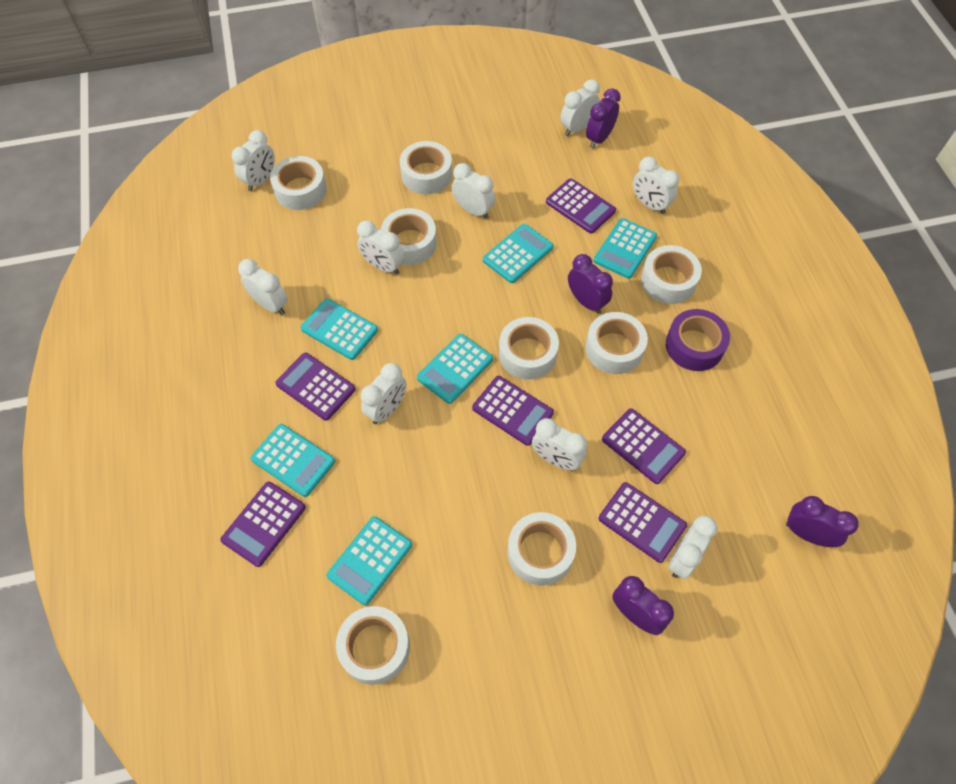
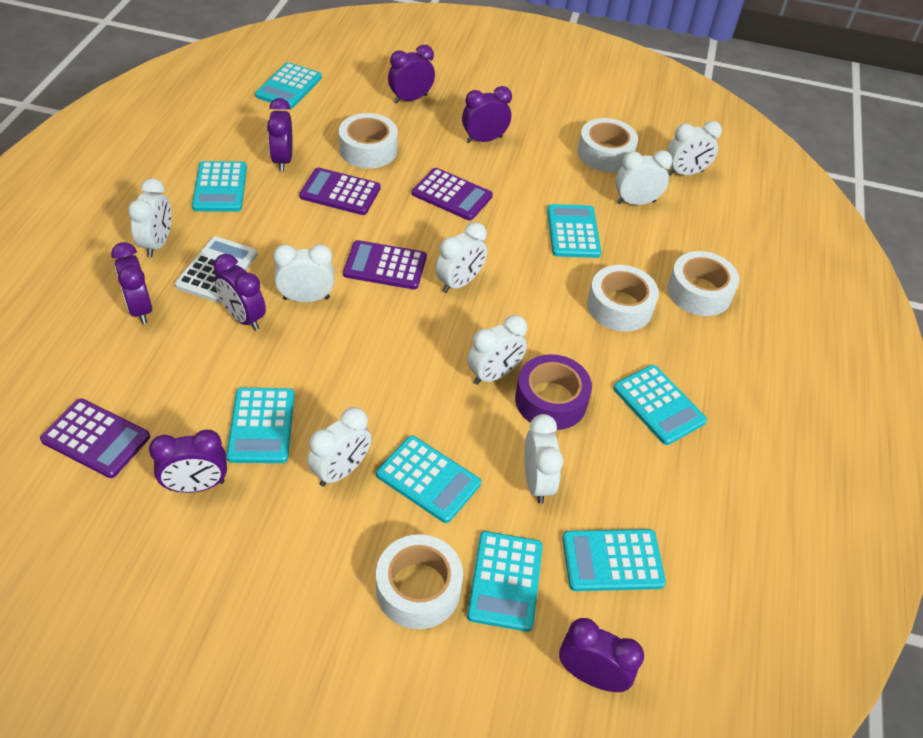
purple calculator: 6 -> 4
purple clock: 4 -> 7
turquoise calculator: 6 -> 8
white calculator: 0 -> 1
white clock: 9 -> 8
white tape: 8 -> 5

